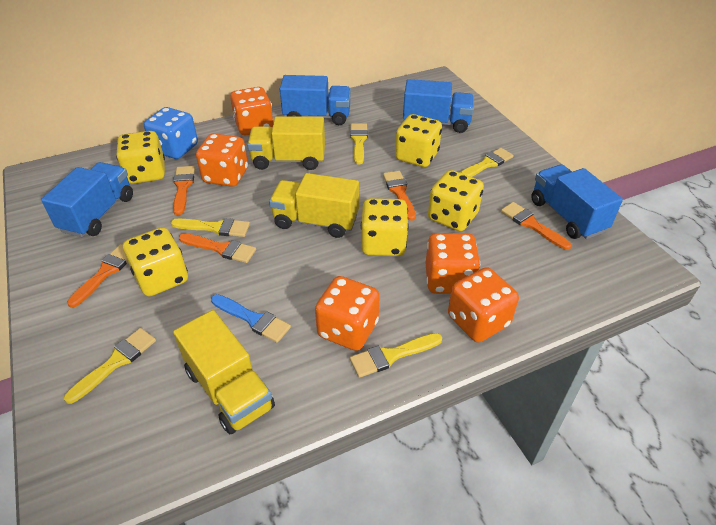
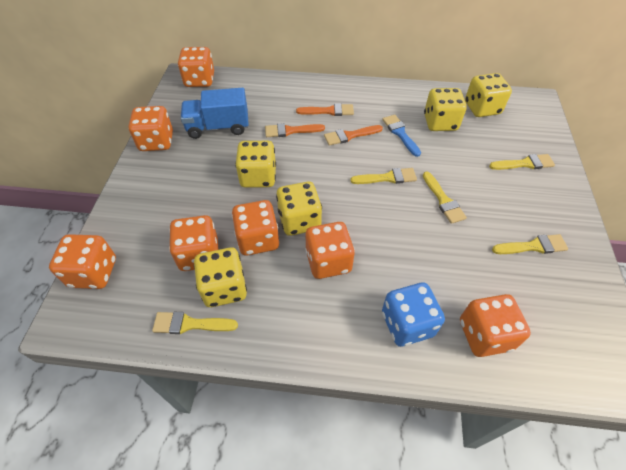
blue truck: 4 -> 1
orange brush: 5 -> 3
orange dice: 5 -> 7
yellow truck: 3 -> 0

